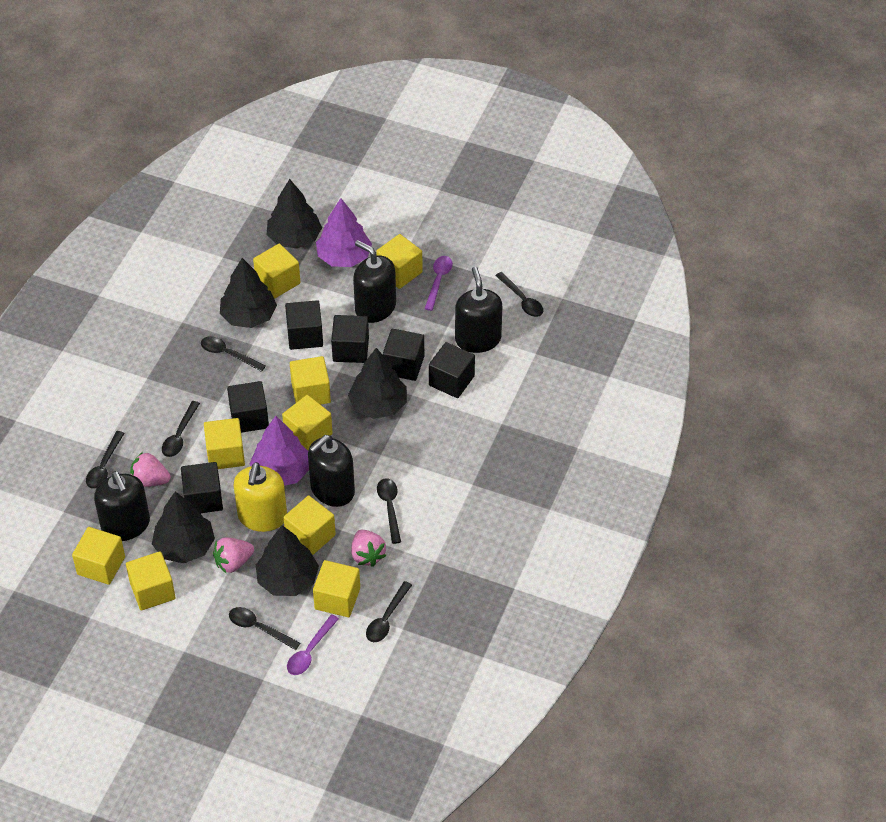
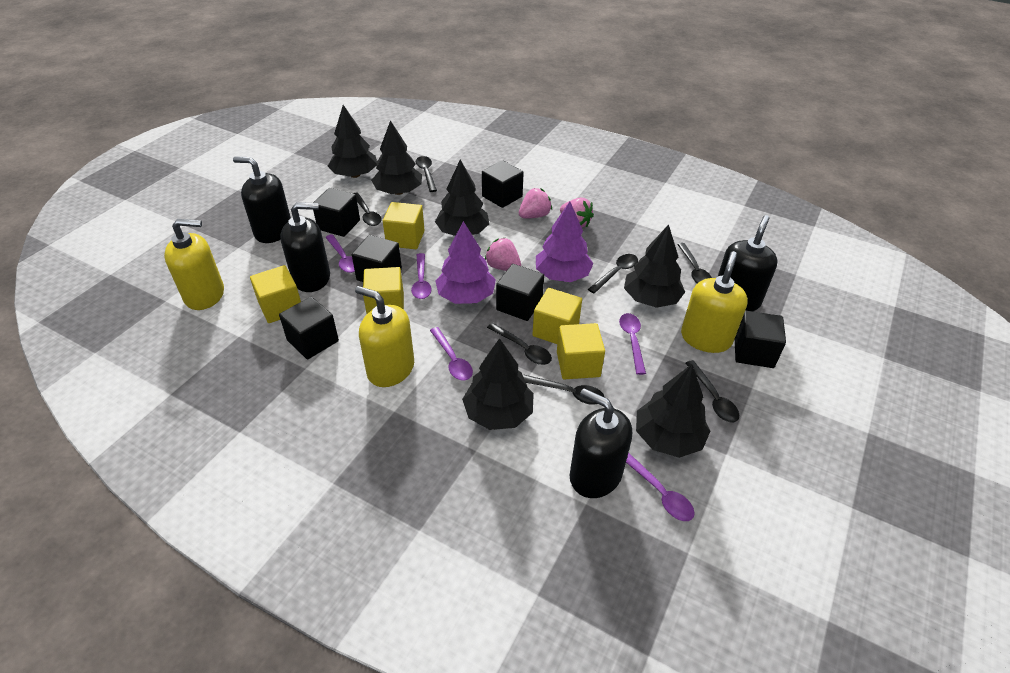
black tree: 5 -> 6
purple spoon: 2 -> 5
yellow cube: 9 -> 5
yellow soap dispenser: 1 -> 3

